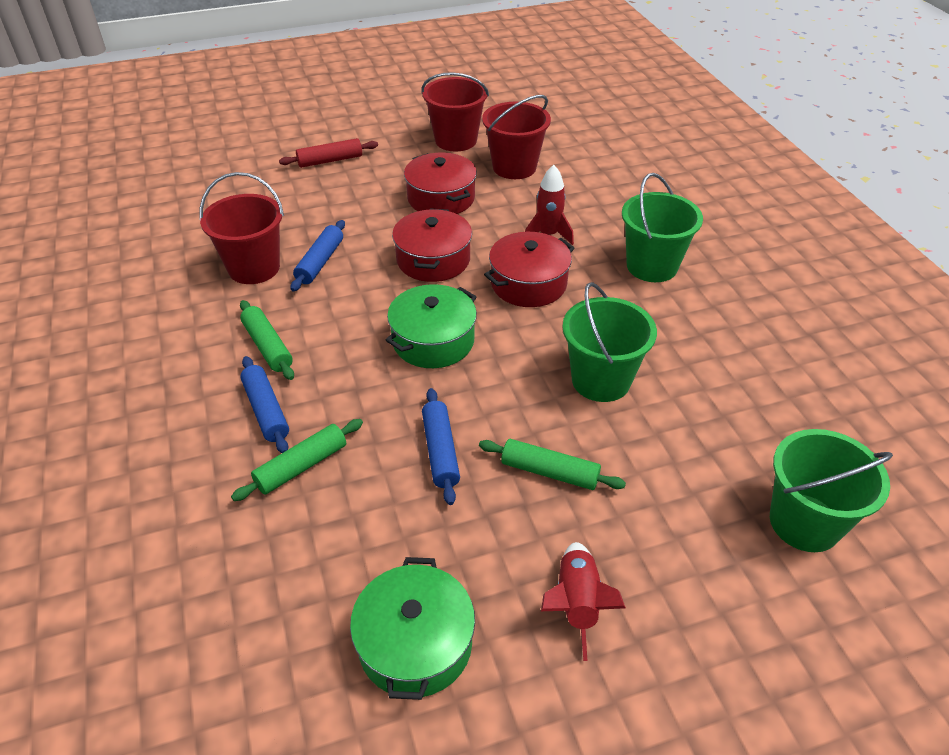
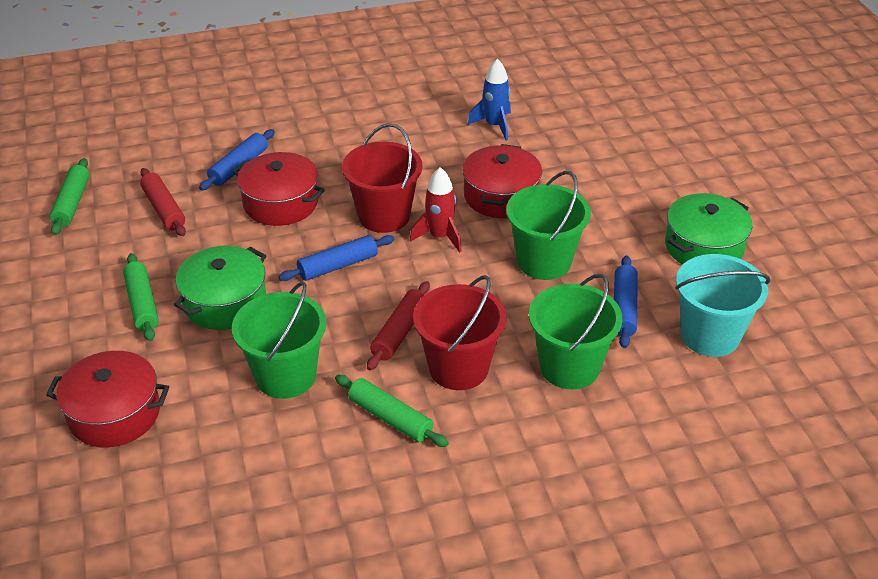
blue rocket: 0 -> 1
red bucket: 3 -> 2
red rocket: 2 -> 1
red rolling pin: 1 -> 2
turquoise bucket: 0 -> 1

